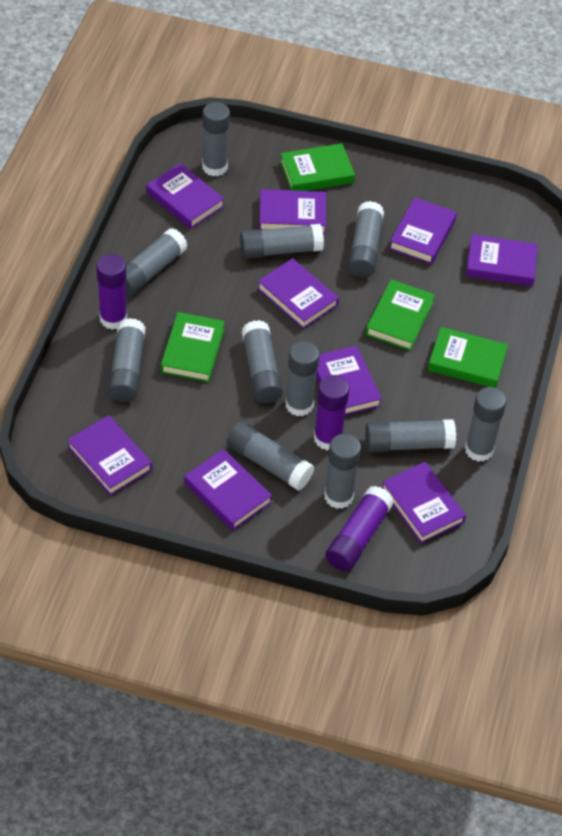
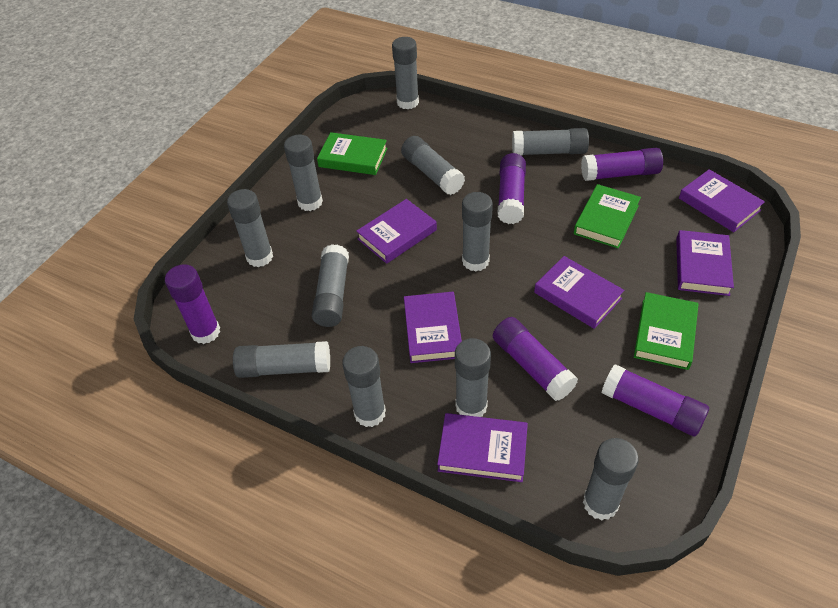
green book: 4 -> 3
purple book: 9 -> 6
purple glue stick: 3 -> 5

